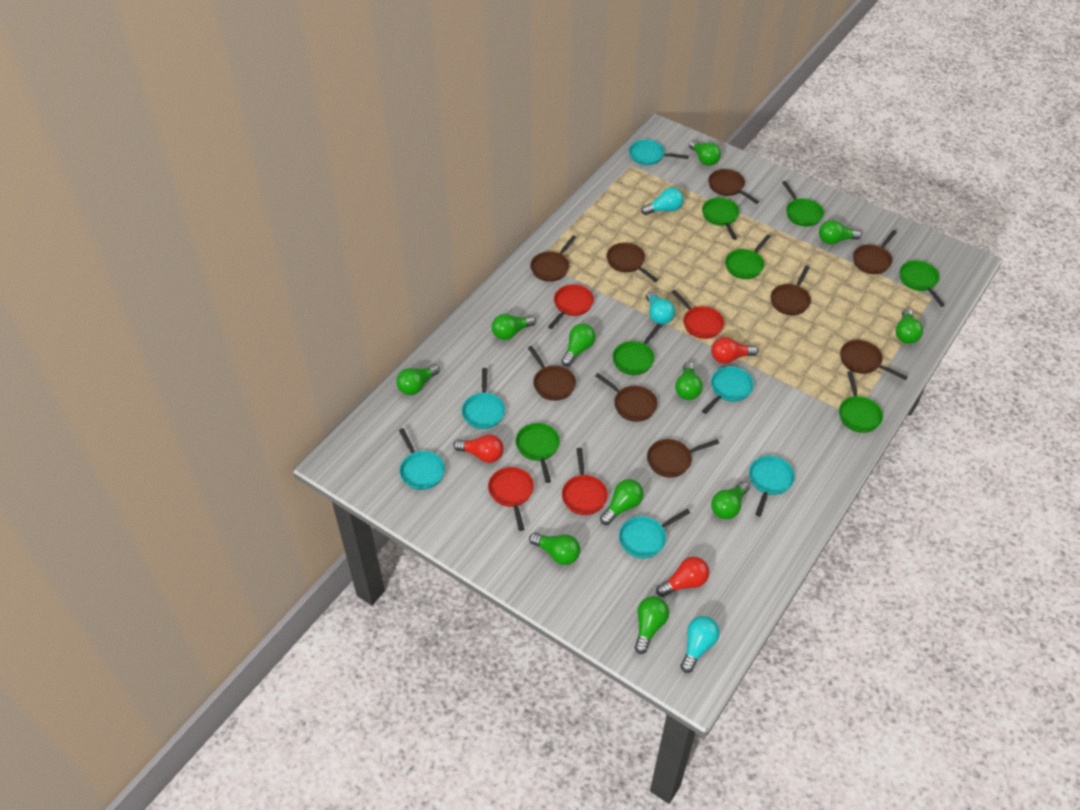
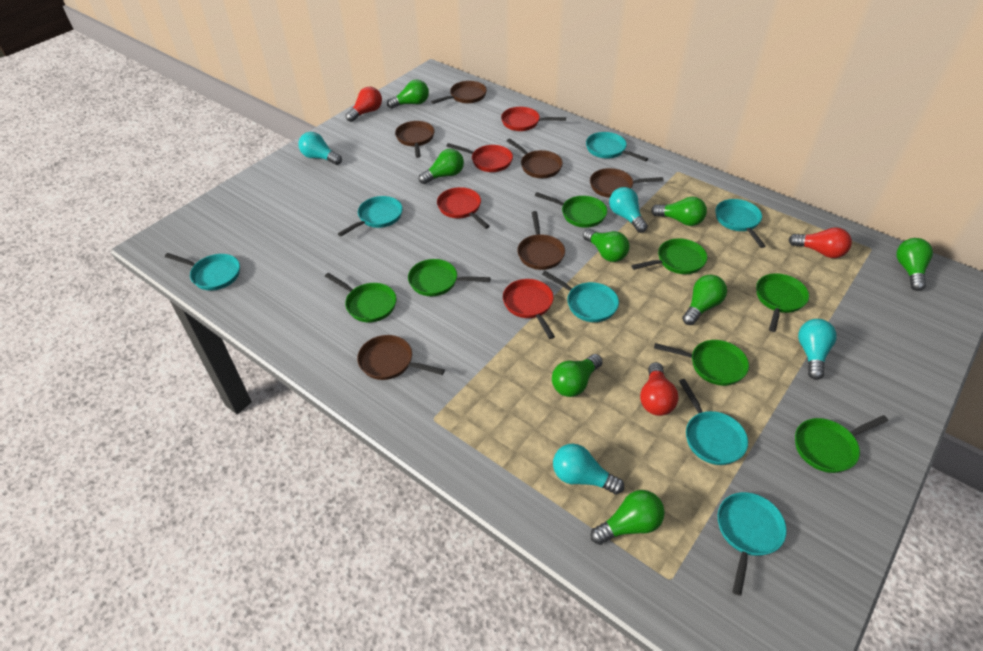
brown pan: 9 -> 6
green light bulb: 11 -> 8
turquoise light bulb: 3 -> 4
turquoise pan: 6 -> 7

